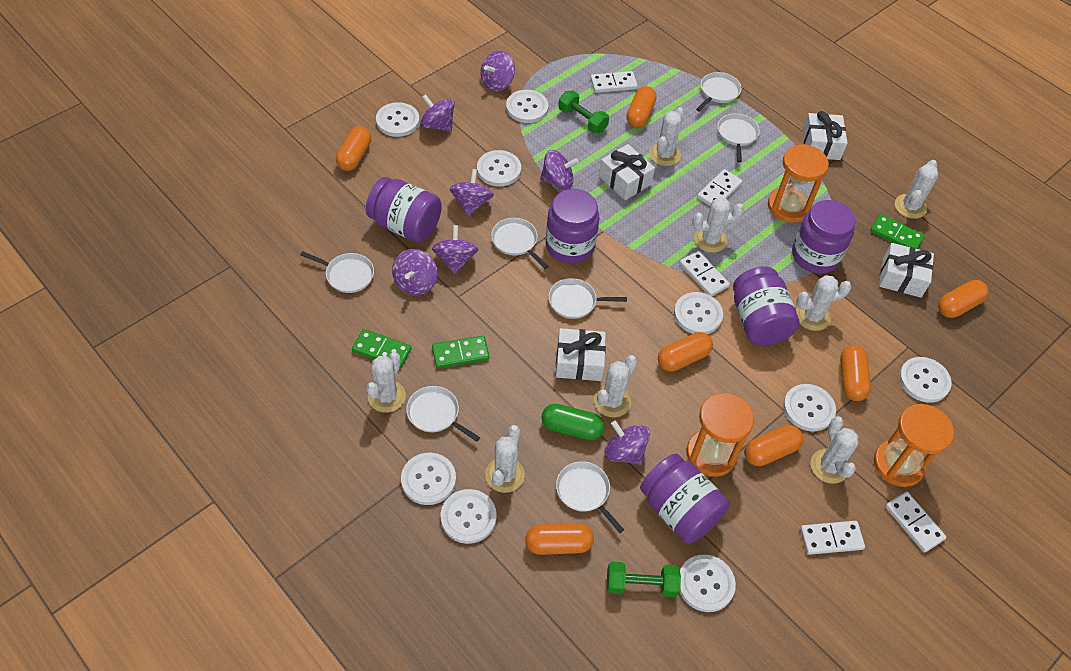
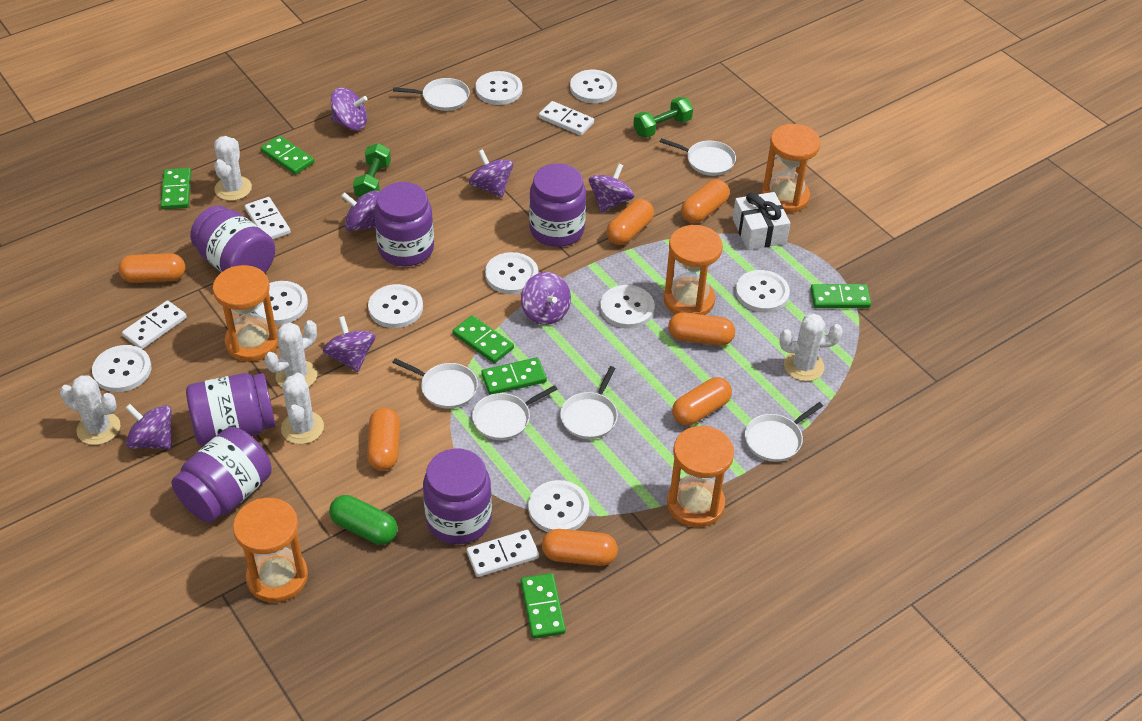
green domino: 3 -> 6
orange hourglass: 3 -> 5
purple jar: 5 -> 6
white cactus: 8 -> 5
white domino: 5 -> 4
white gift: 4 -> 1
white pan: 7 -> 6

